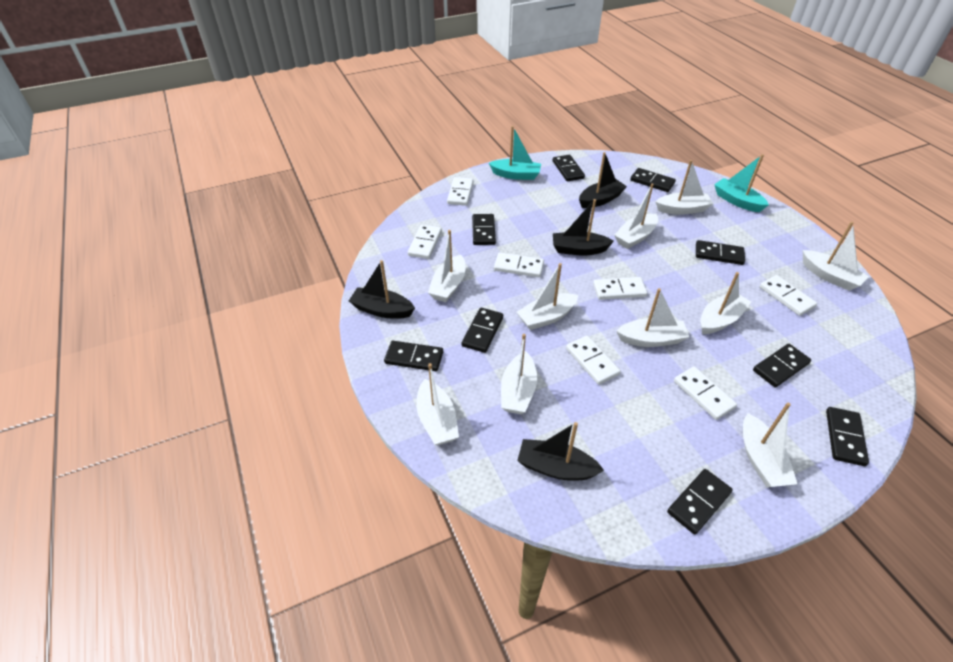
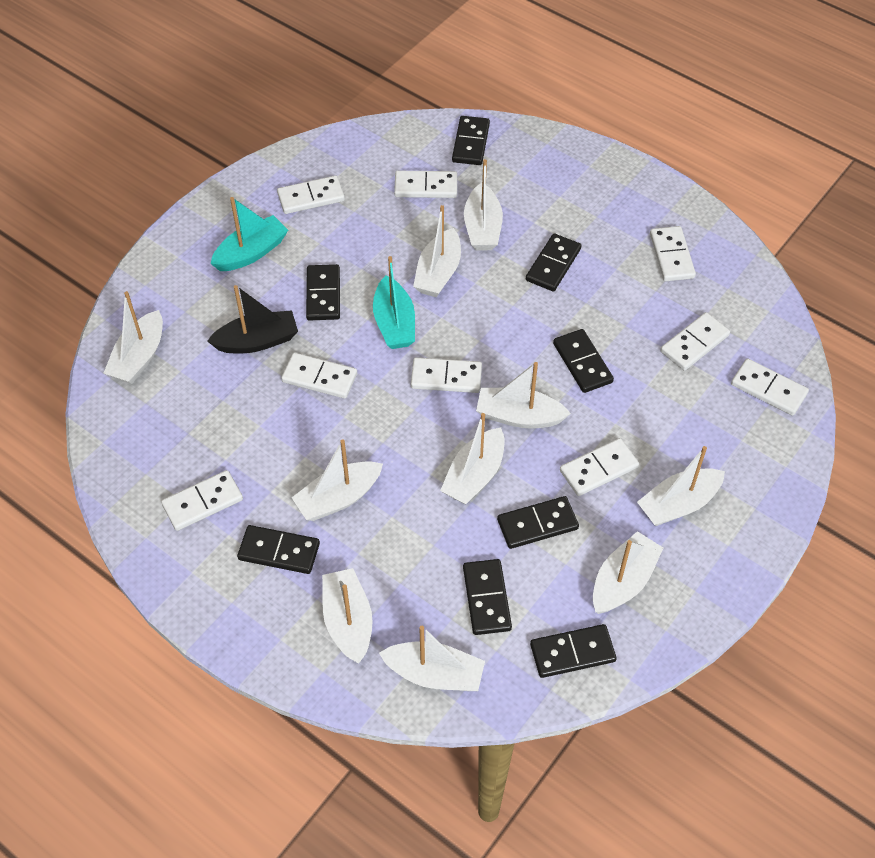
black boat: 4 -> 1
black domino: 9 -> 8
white domino: 7 -> 9

